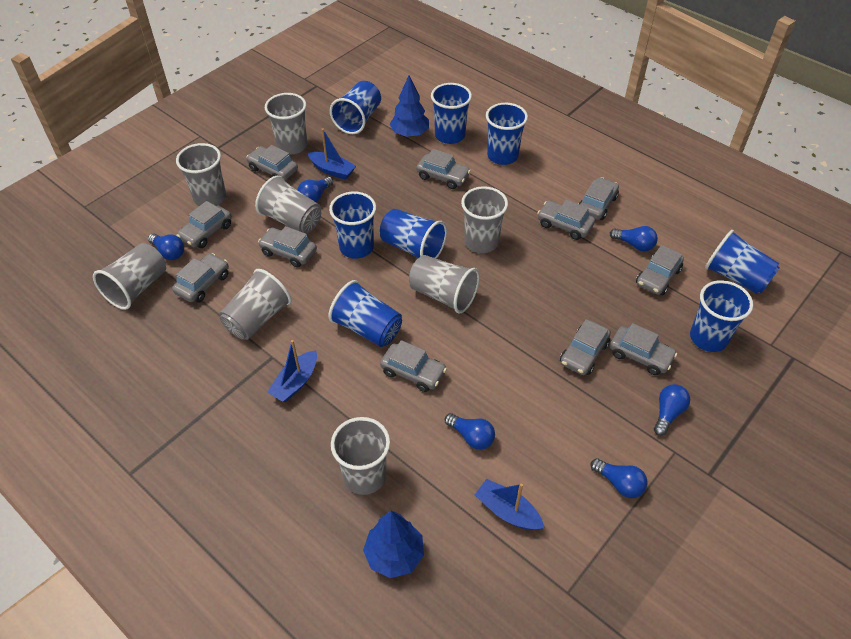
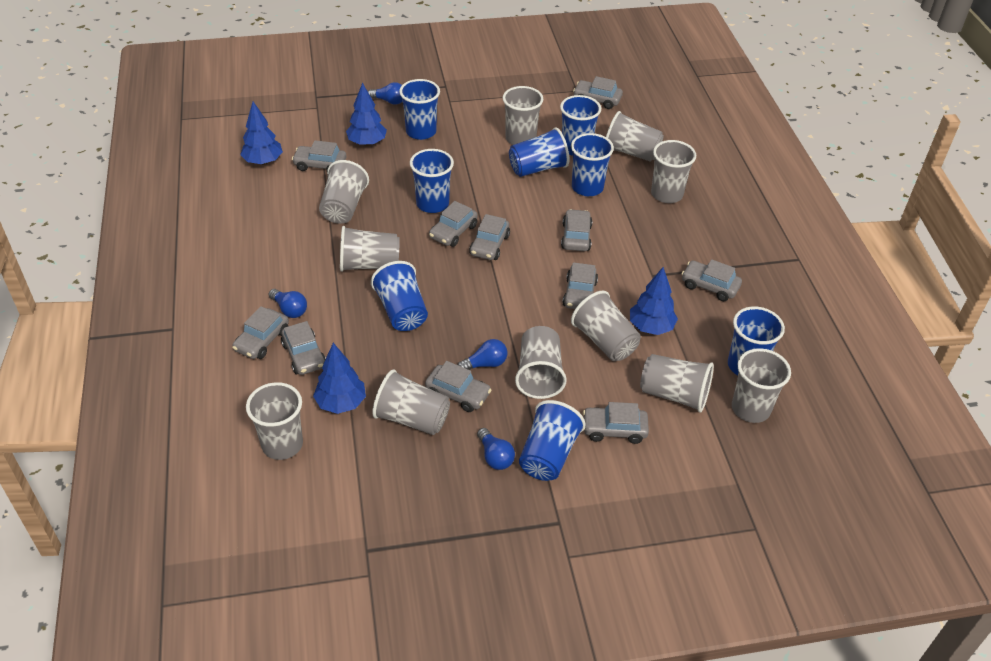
blue boat: 3 -> 0
blue light bulb: 6 -> 4
blue tree: 2 -> 4
grey cup: 8 -> 11

